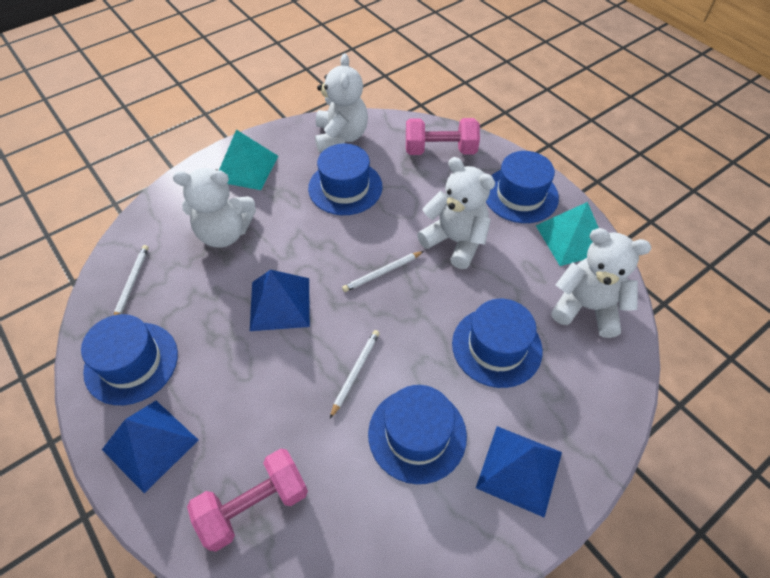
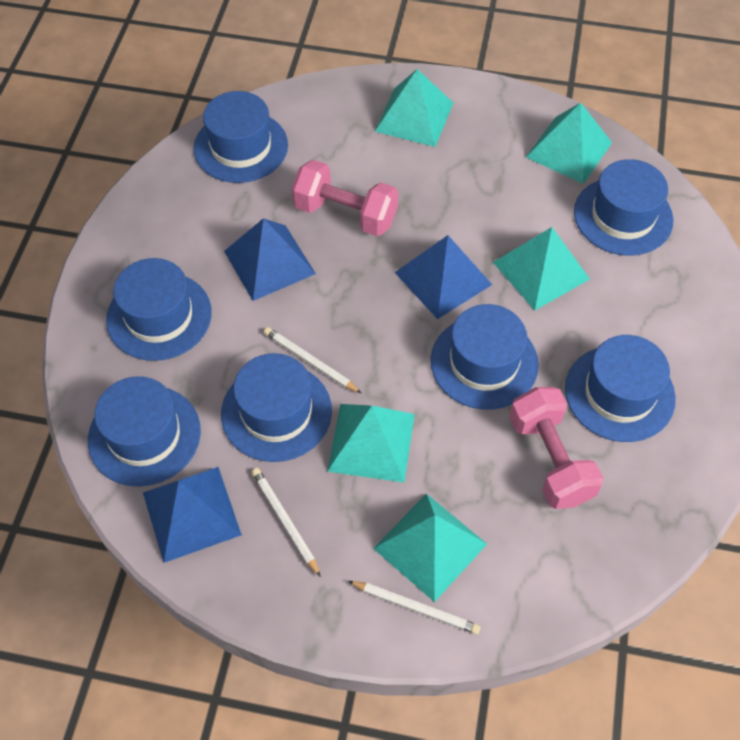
blue hat: 5 -> 7
turquoise pyramid: 2 -> 5
white teddy bear: 4 -> 0

